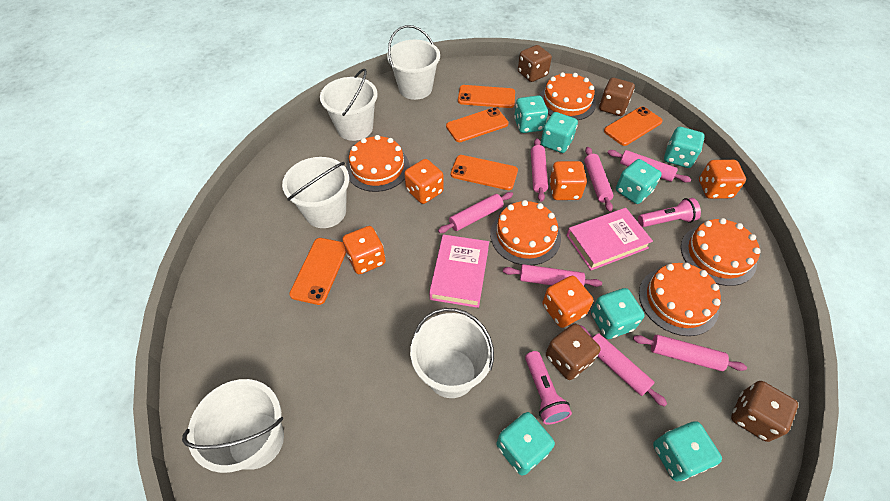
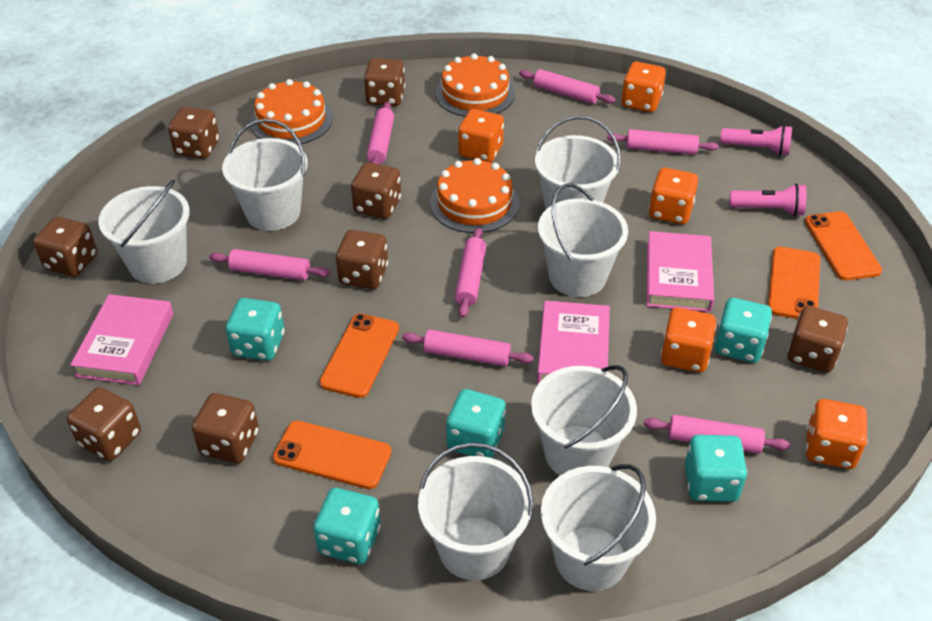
brown dice: 4 -> 8
orange cake: 5 -> 3
orange phone: 5 -> 4
pink book: 2 -> 3
turquoise dice: 7 -> 5
white bucket: 5 -> 7

